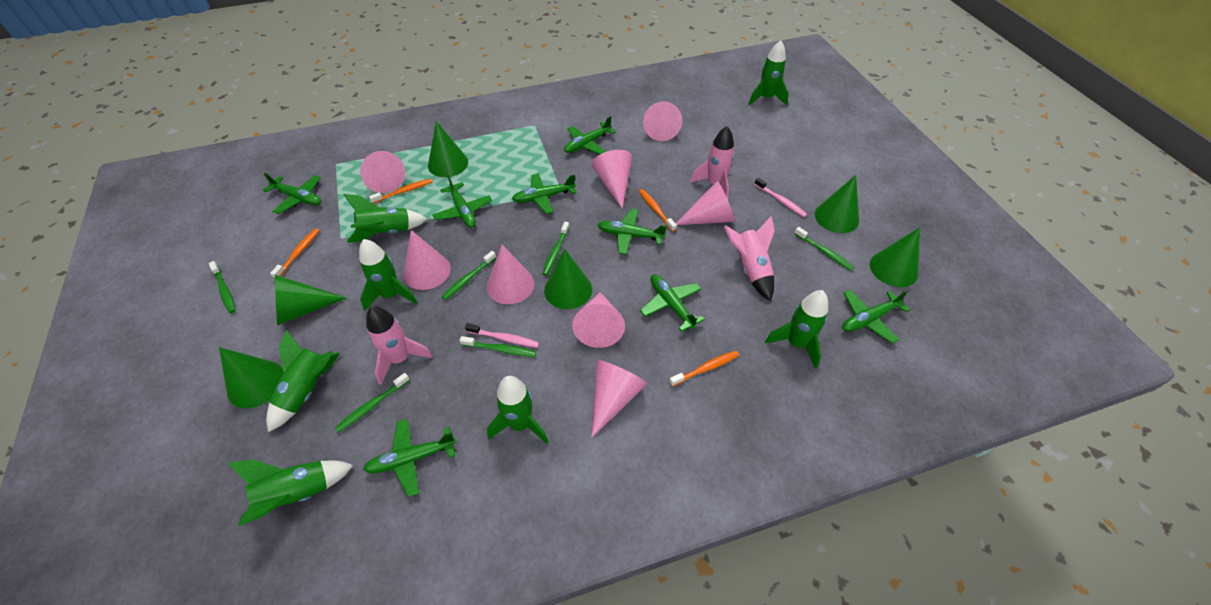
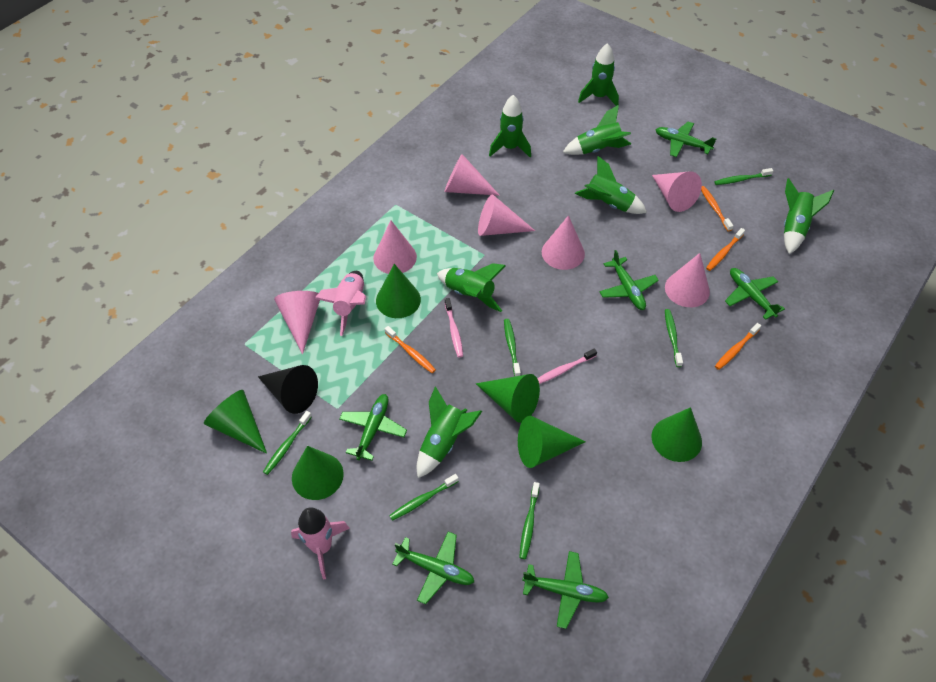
black cone: 0 -> 1
green plane: 8 -> 6
pink cone: 8 -> 7
pink rocket: 3 -> 2

